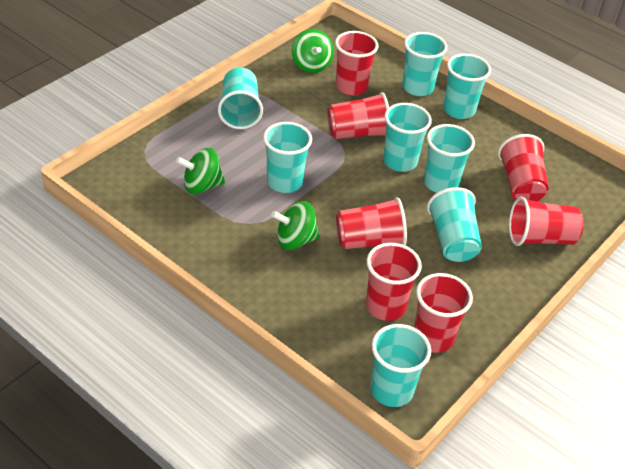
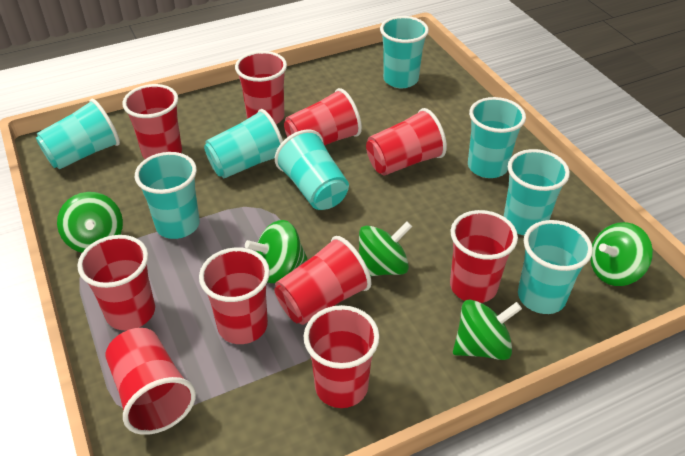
green spinning top: 3 -> 5
red cup: 7 -> 10

